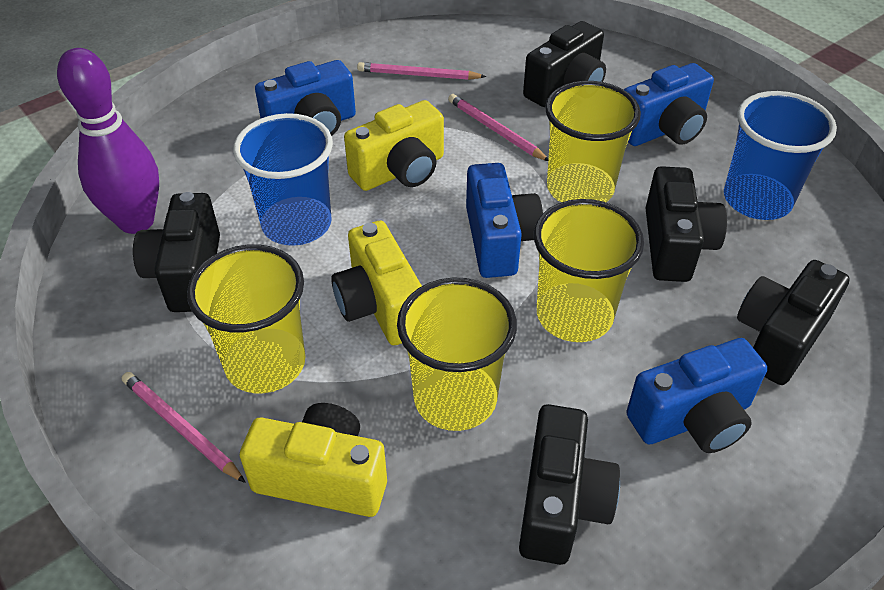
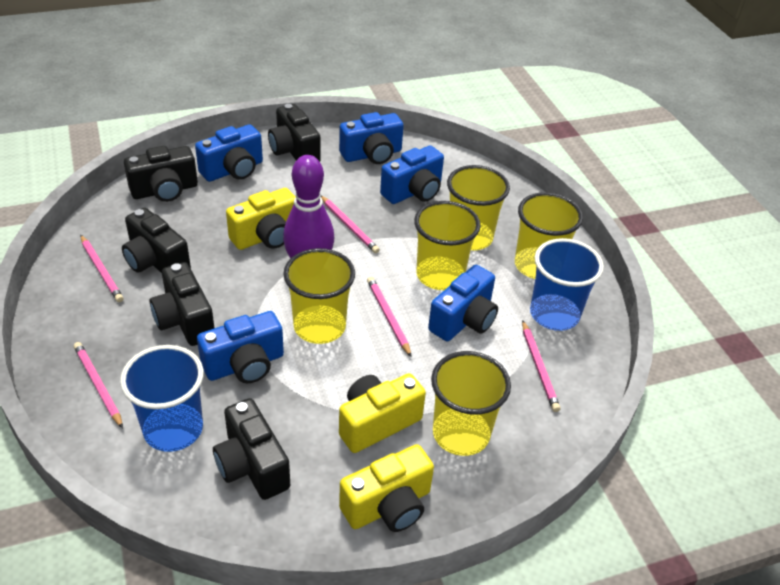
blue camera: 4 -> 5
pink pencil: 3 -> 5
yellow cup: 4 -> 5

